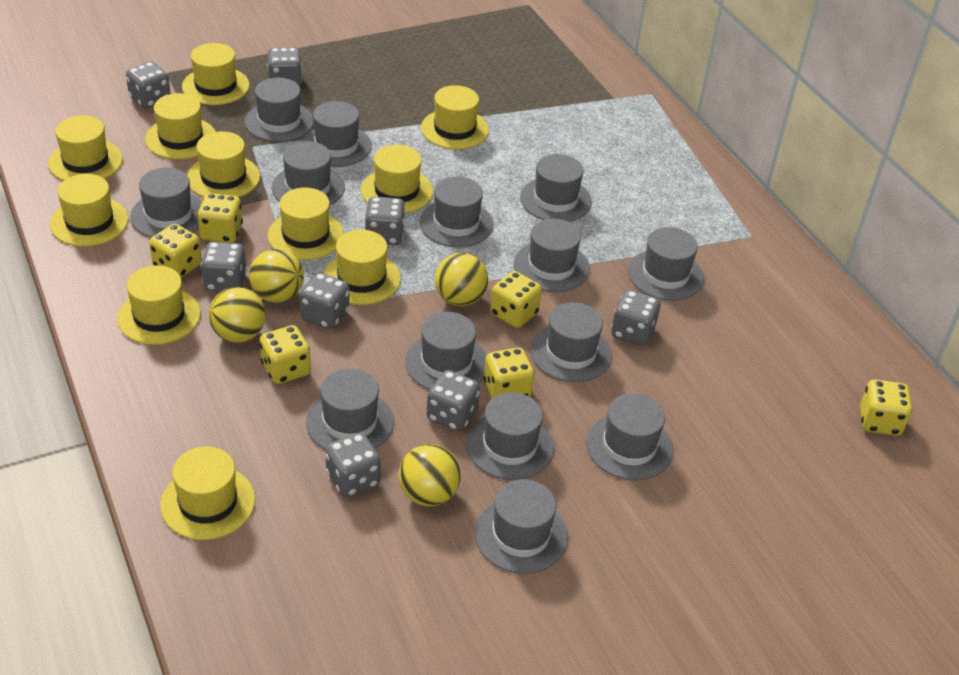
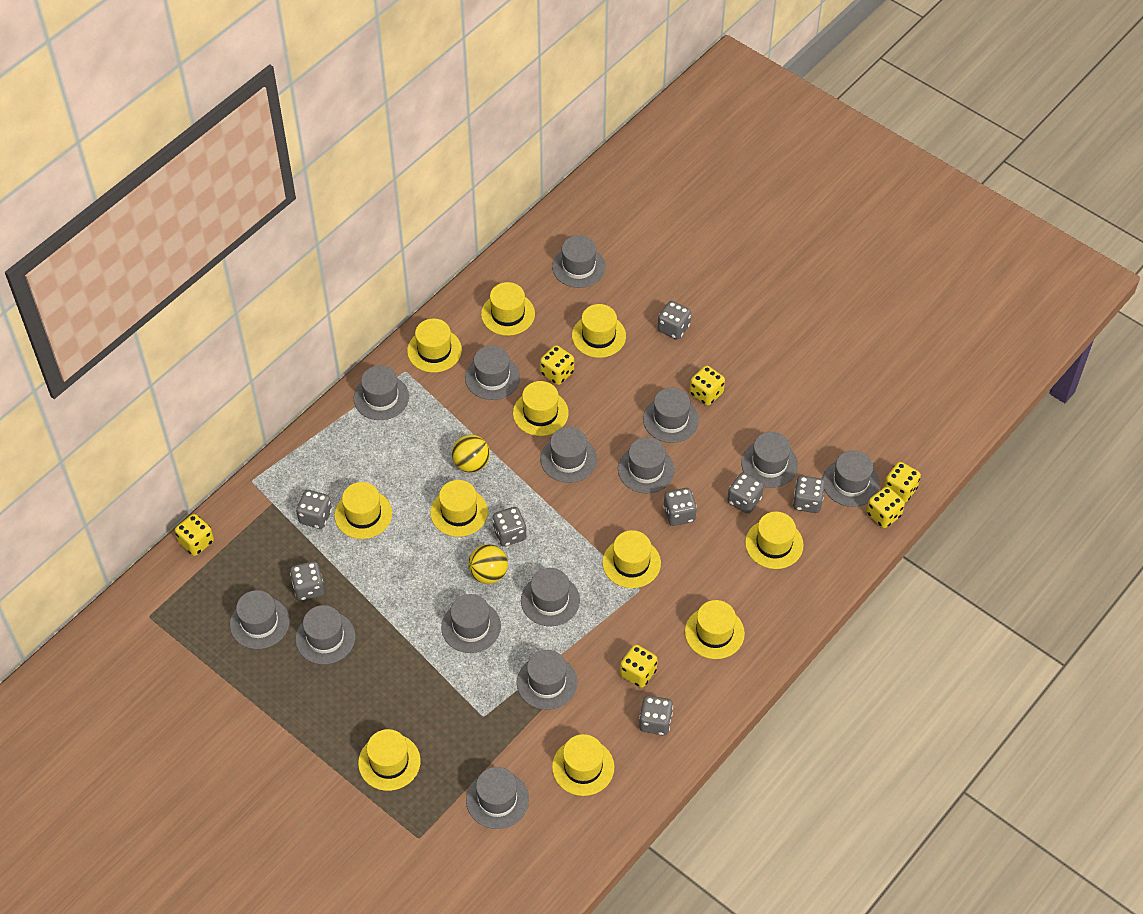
yellow ball: 4 -> 2

